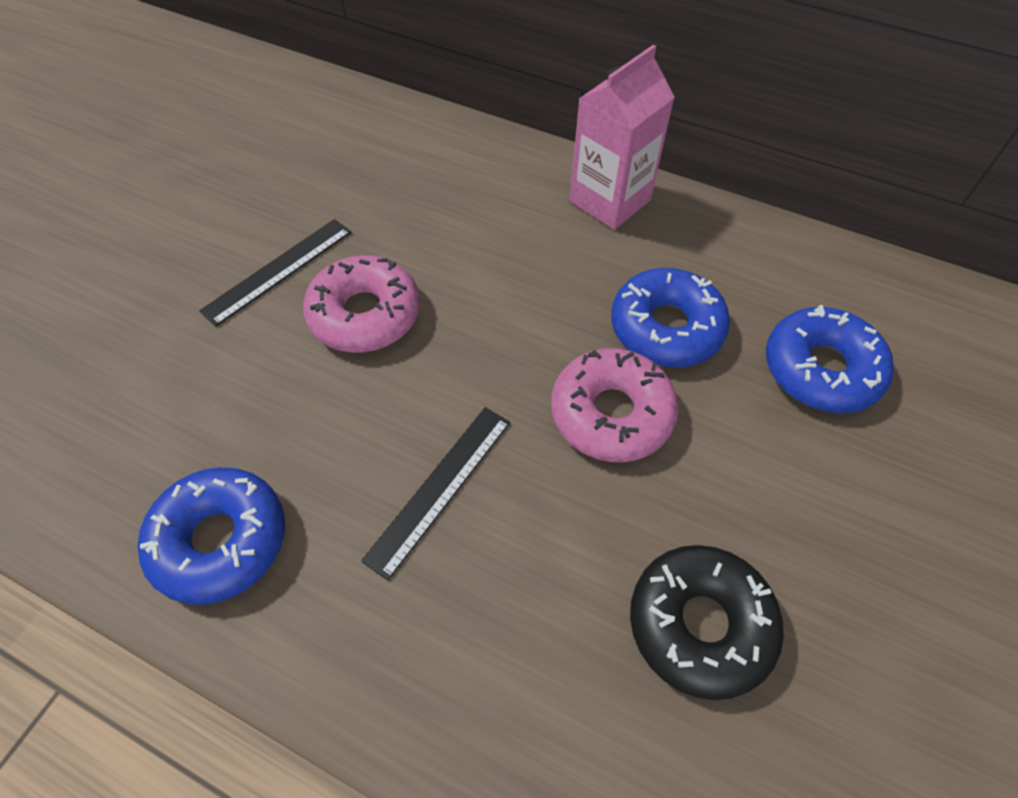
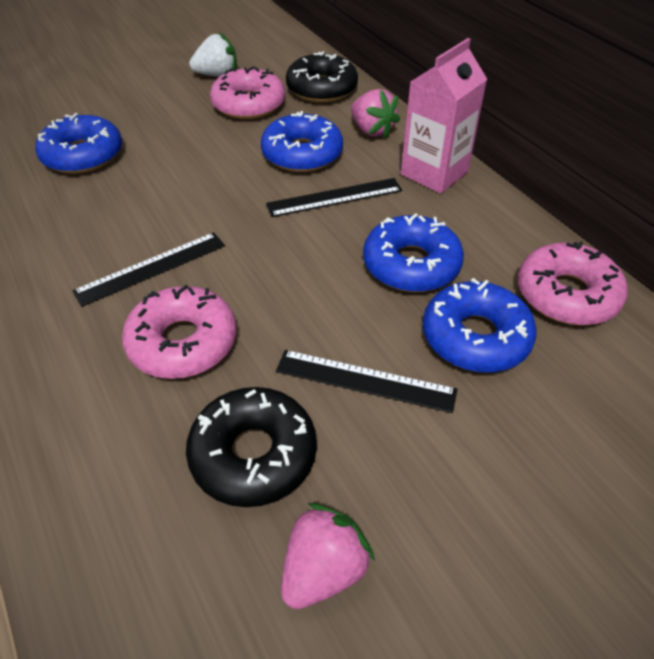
black donut: 1 -> 2
black ruler: 2 -> 3
blue donut: 3 -> 4
pink donut: 2 -> 3
pink strawberry: 0 -> 2
white strawberry: 0 -> 1

